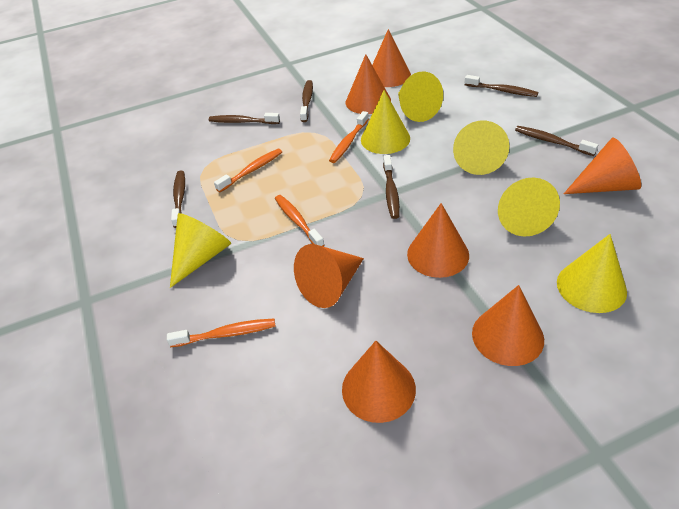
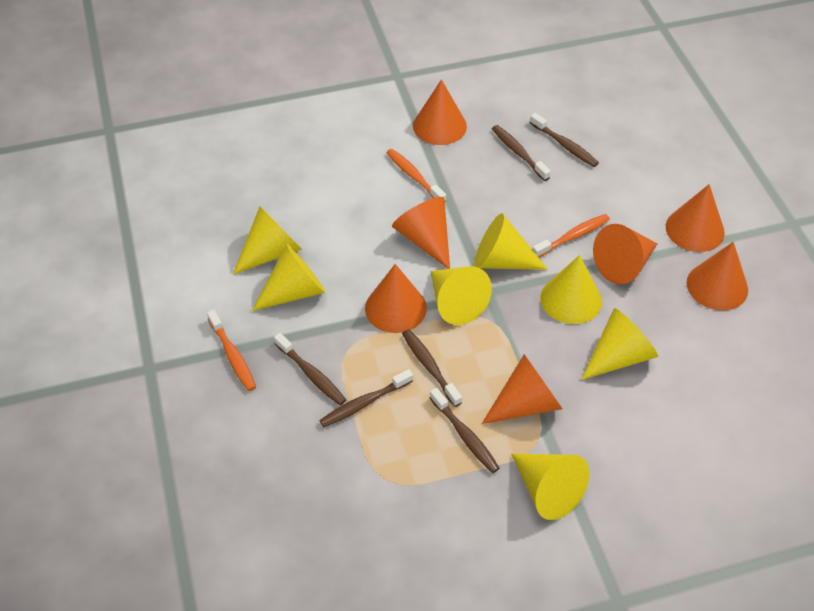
orange toothbrush: 4 -> 3
yellow cone: 6 -> 7

